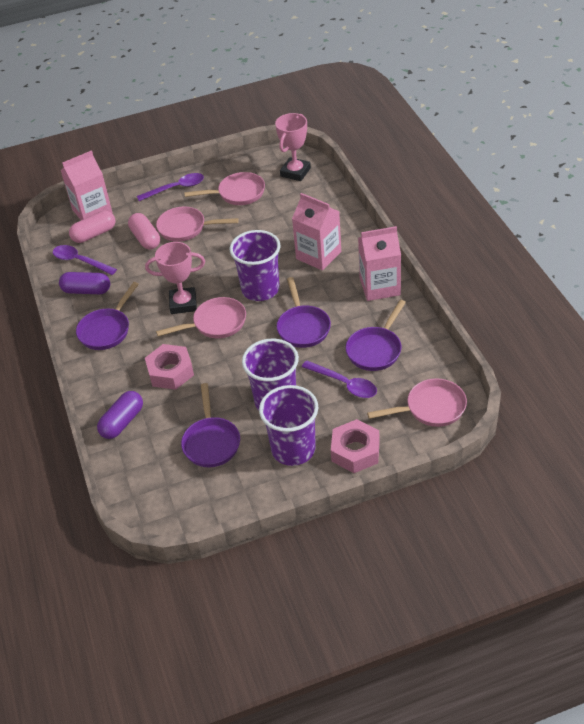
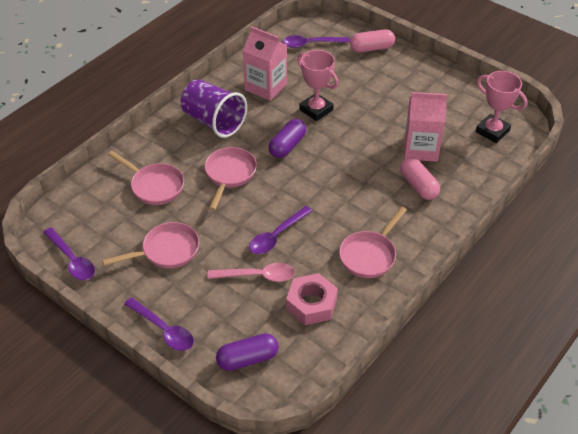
pink carton: 3 -> 2
pink nut: 2 -> 1
pink spoon: 0 -> 1
purple cup: 3 -> 1
purple pan: 4 -> 0
purple spoon: 3 -> 4

